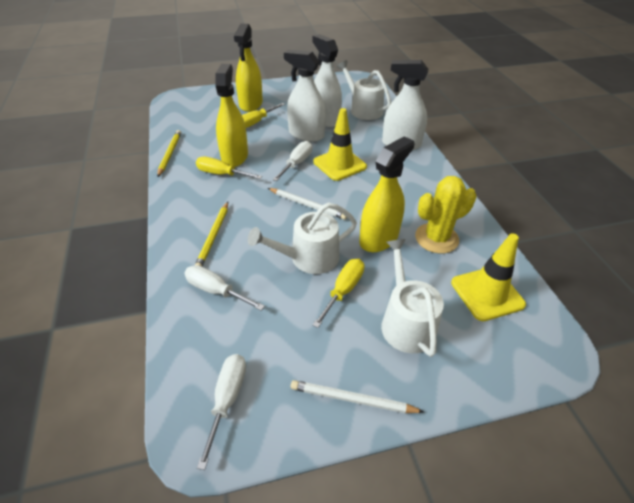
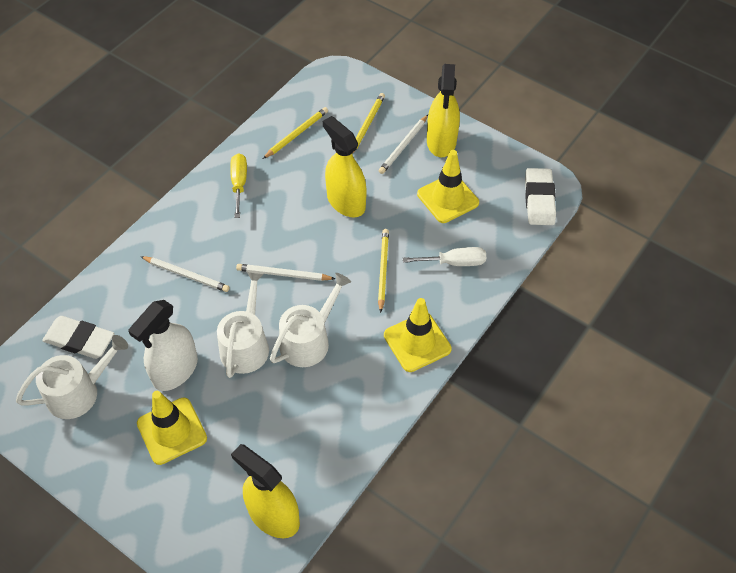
white eraser: 0 -> 2
white pencil: 2 -> 3
white screwdriver: 3 -> 1
white spray bottle: 3 -> 1
yellow cactus: 1 -> 0
yellow pencil: 2 -> 3
yellow screwdriver: 3 -> 1
yellow traffic cone: 2 -> 3

